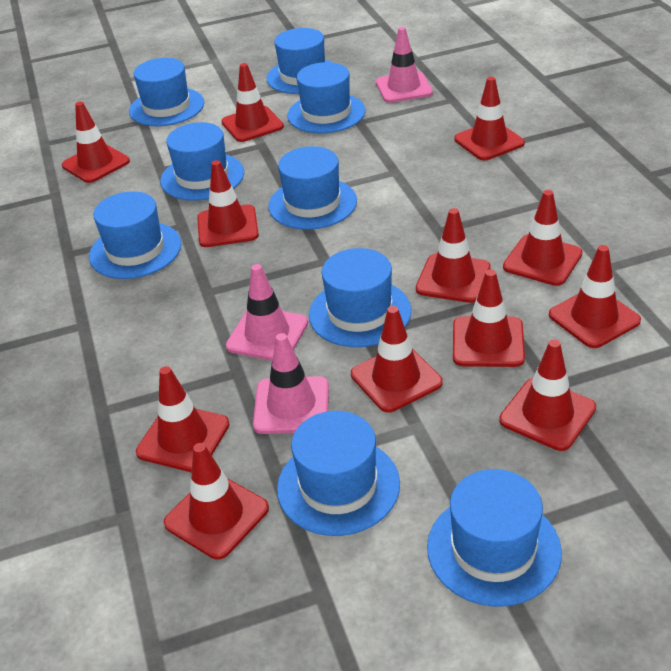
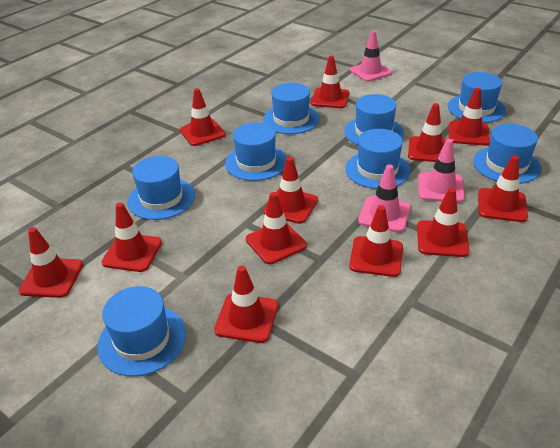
blue hat: 9 -> 8

